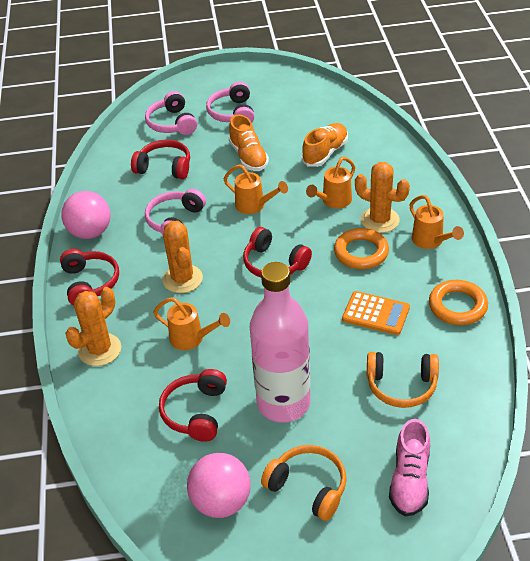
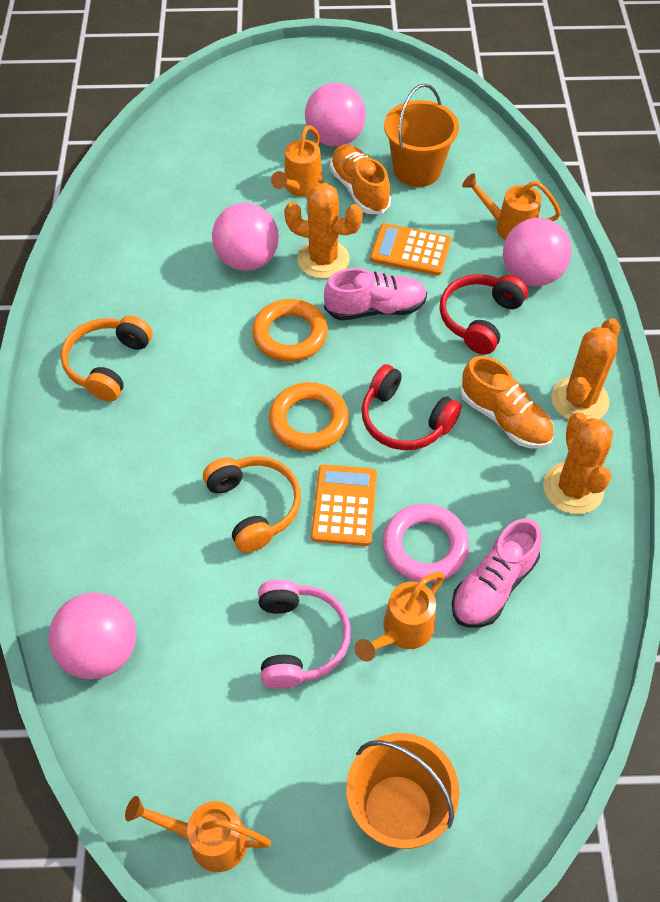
orange bucket: 0 -> 2
orange calculator: 1 -> 2
pink ball: 2 -> 4
pink bottle: 1 -> 0
pink headphones: 3 -> 1
pink ring: 0 -> 1
pink shoe: 1 -> 2
red headphones: 4 -> 2

